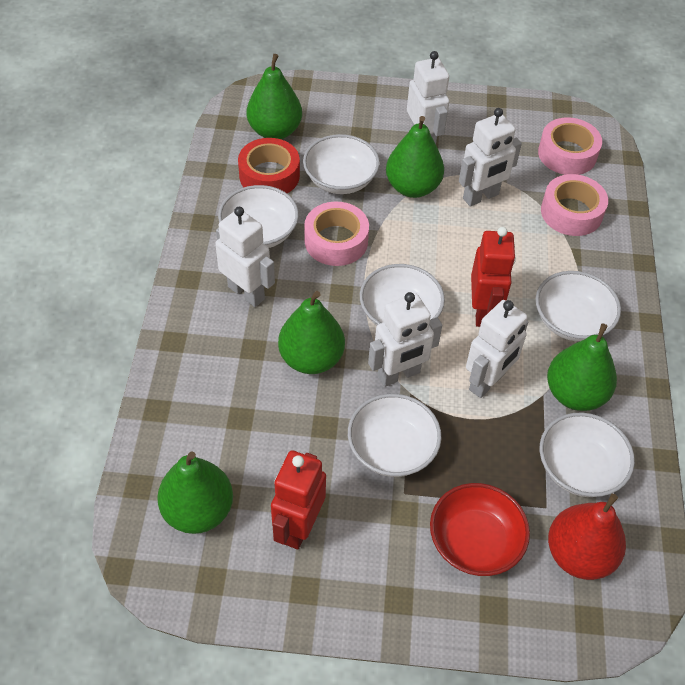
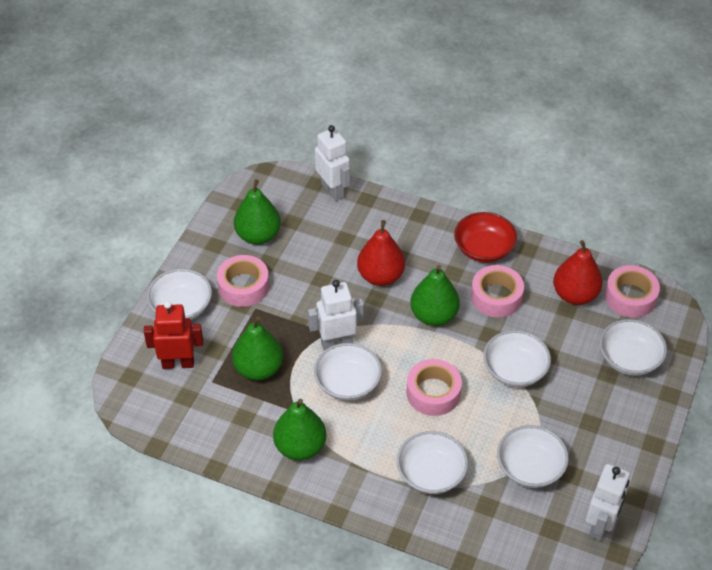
green pear: 5 -> 4
pink tape: 3 -> 4
red pear: 1 -> 2
red robot: 2 -> 1
red tape: 1 -> 0
white robot: 5 -> 3

